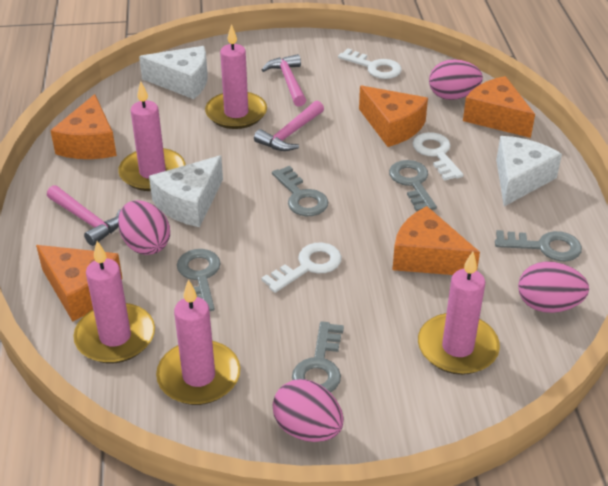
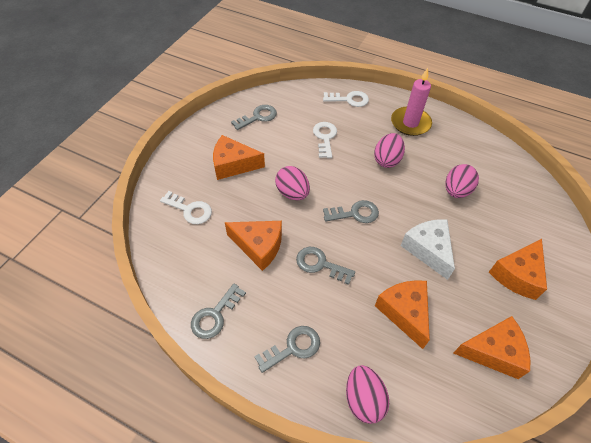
pink candle: 5 -> 1
pink hammer: 3 -> 0
white cheese: 3 -> 1

